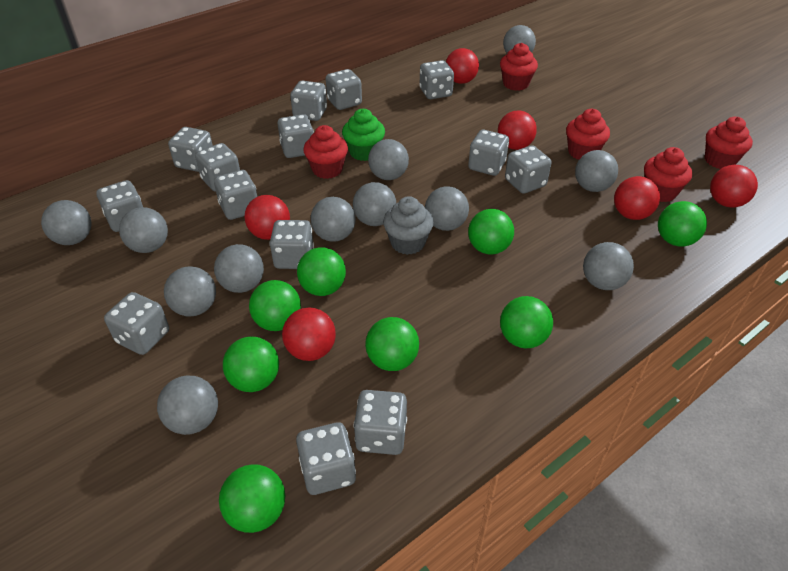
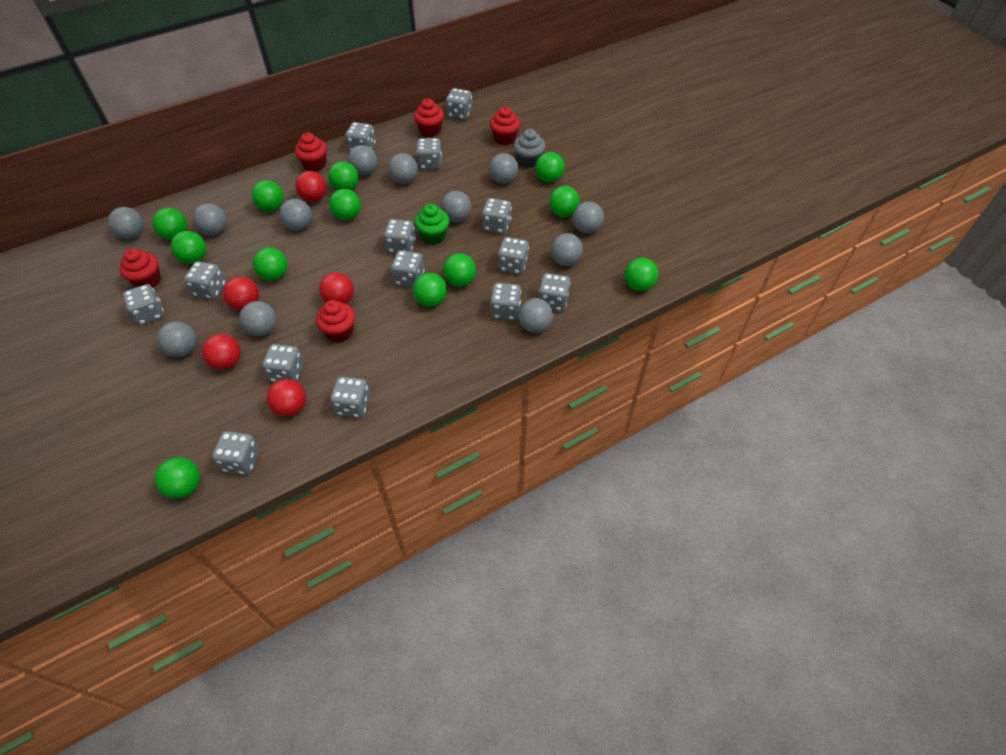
green ball: 8 -> 12
red ball: 6 -> 5

